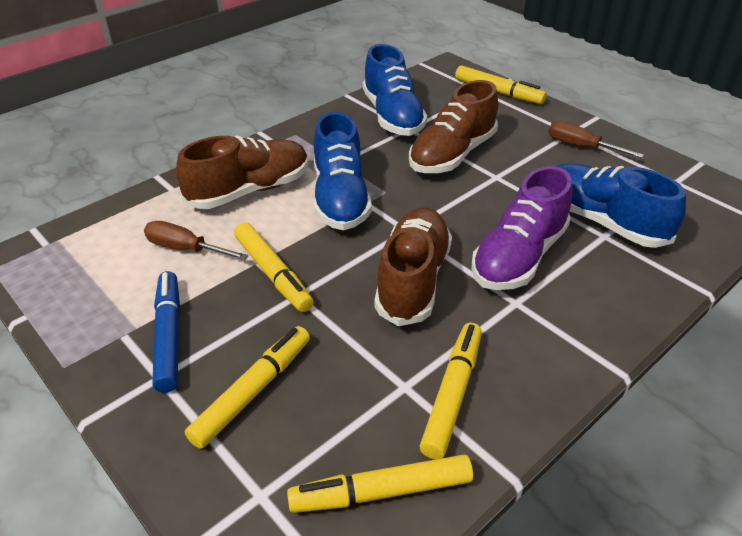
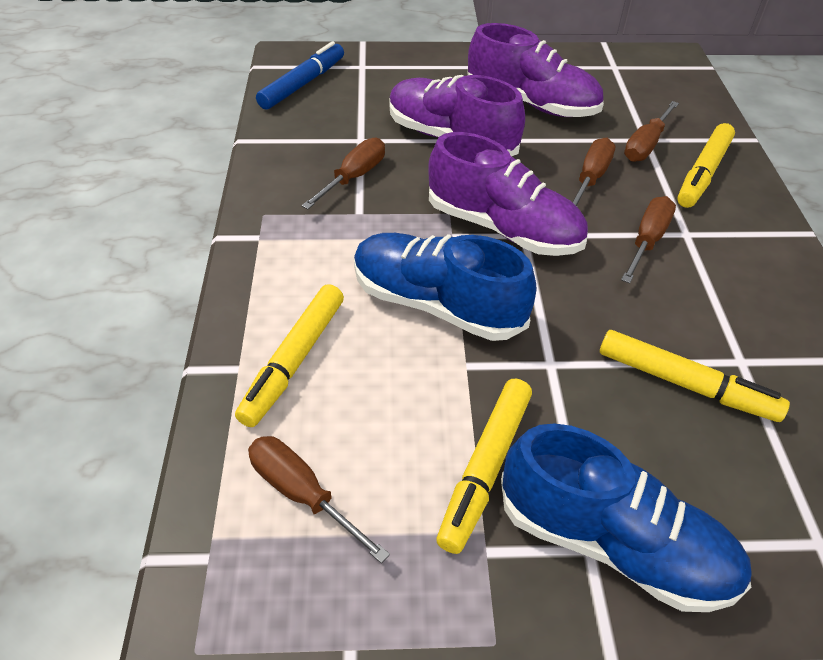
blue shoe: 3 -> 2
brown screwdriver: 2 -> 5
brown shoe: 3 -> 0
purple shoe: 1 -> 3
yellow marker: 5 -> 4

